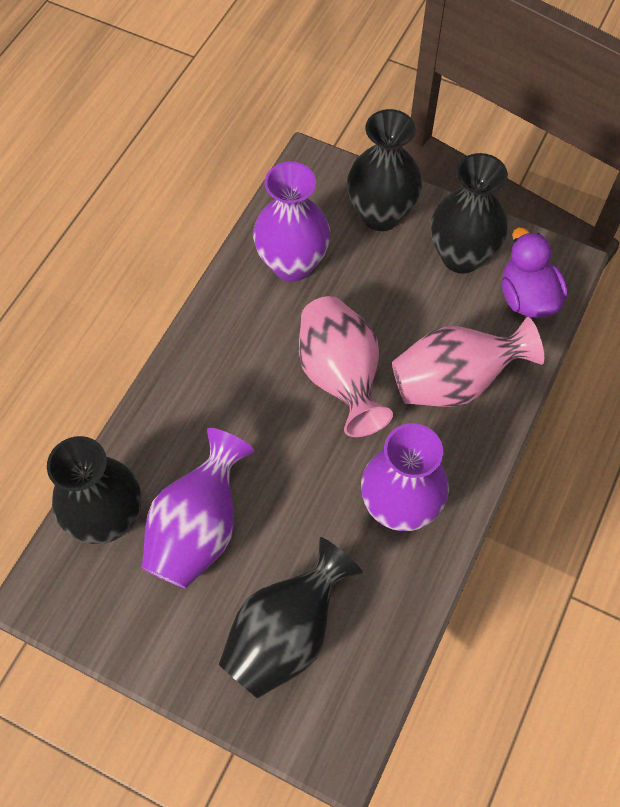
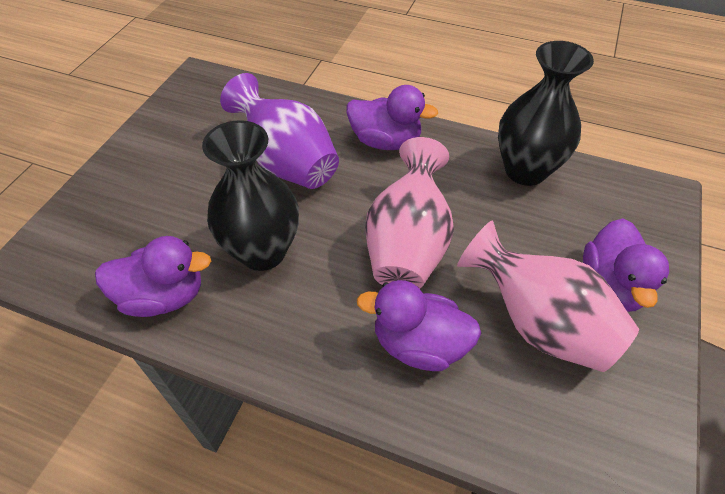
black vase: 4 -> 2
purple duck: 1 -> 4
purple vase: 3 -> 1

